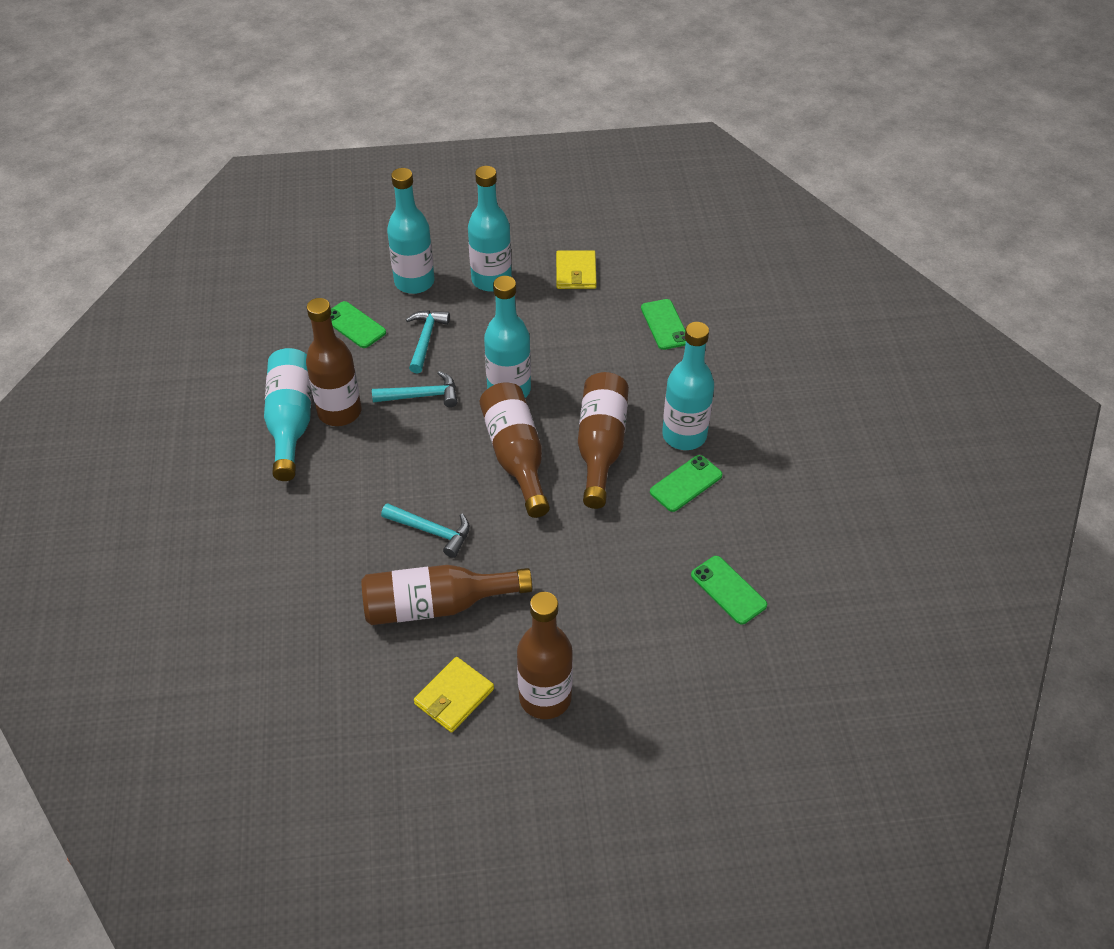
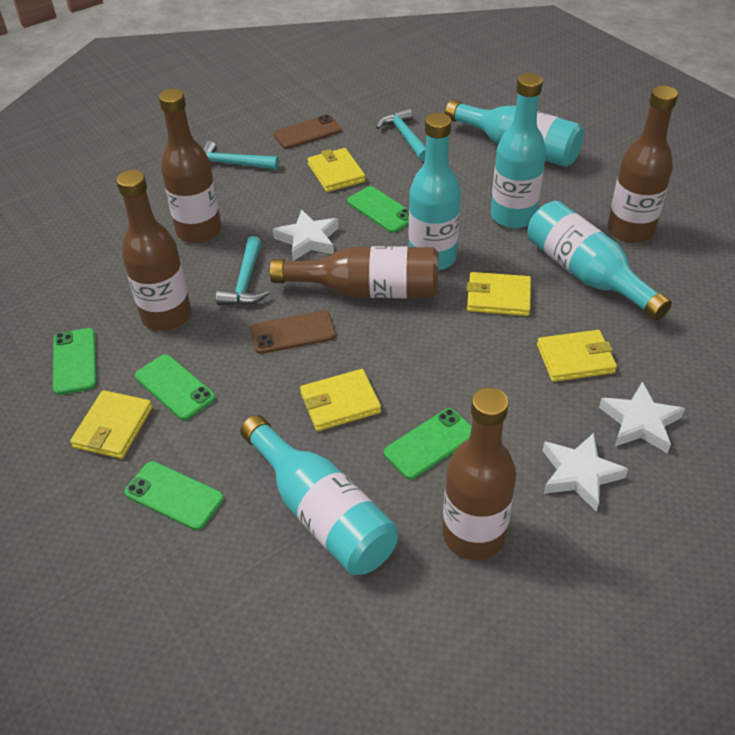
brown phone: 0 -> 2
green phone: 4 -> 5
white star: 0 -> 3
yellow wallet: 2 -> 5

